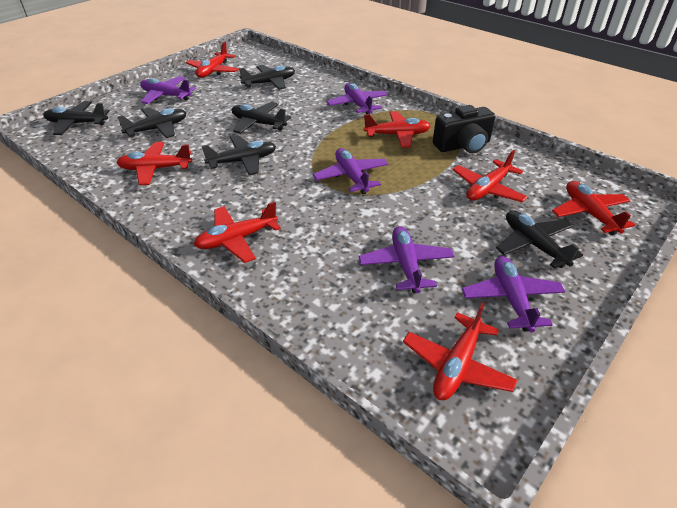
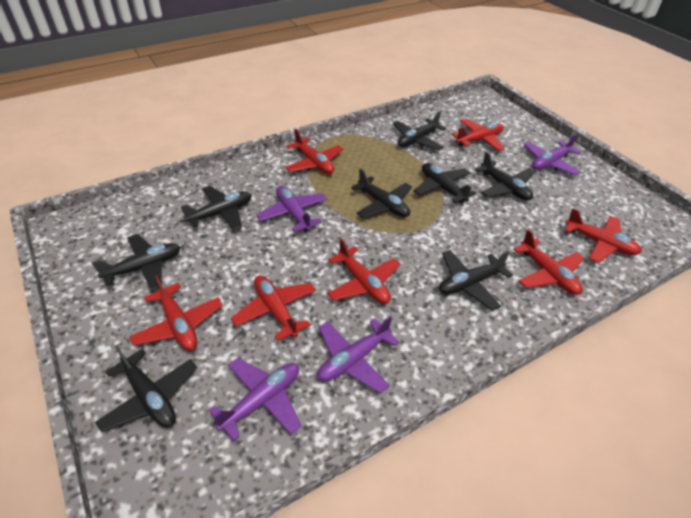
black camera: 1 -> 0
black plane: 6 -> 8
purple plane: 5 -> 4

